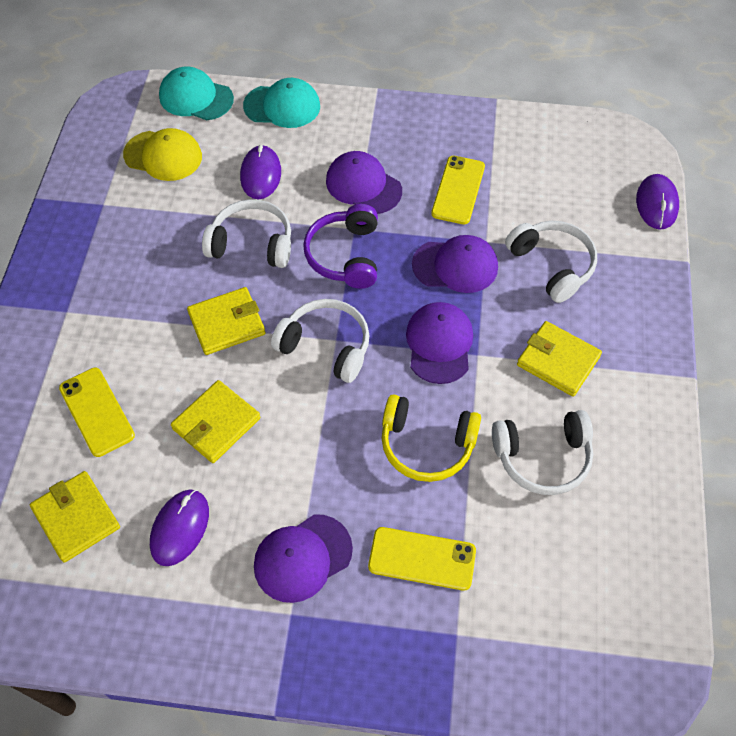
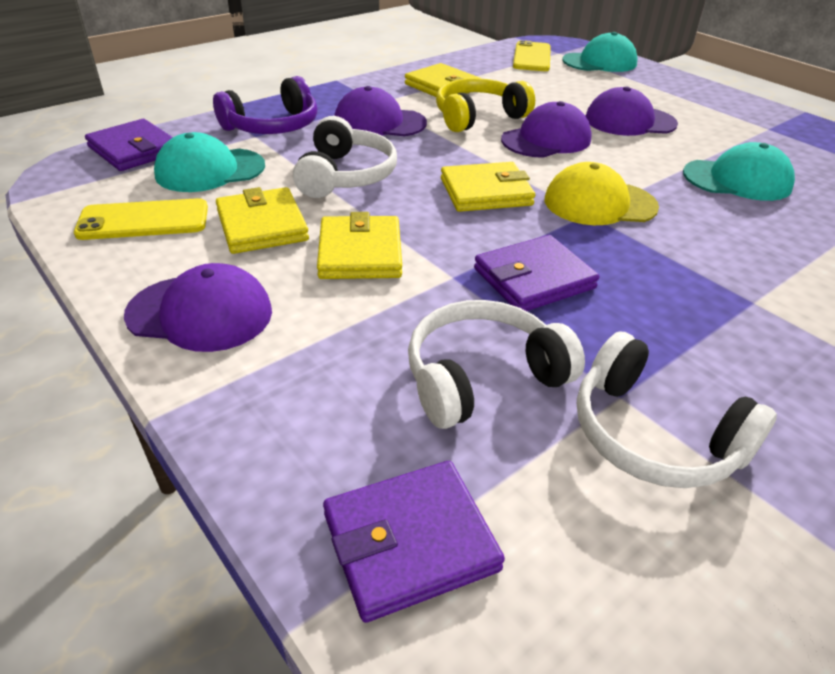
purple mouse: 3 -> 0
purple wallet: 0 -> 3
turquoise cap: 2 -> 3
white headphones: 4 -> 3
yellow phone: 3 -> 2

